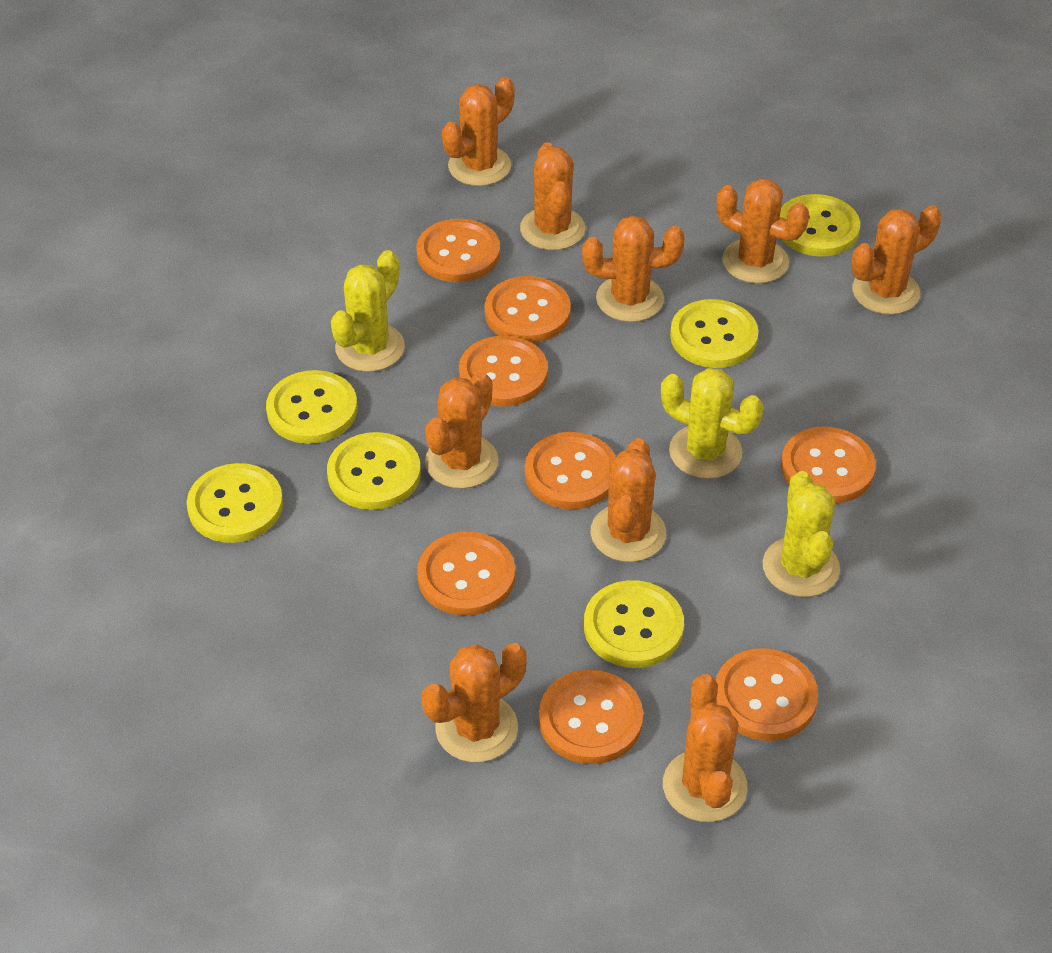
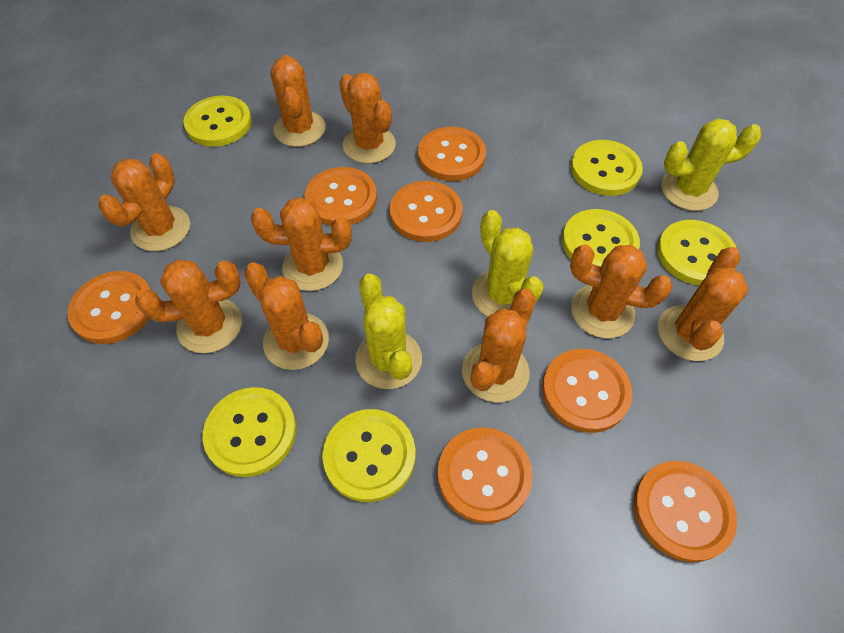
orange button: 8 -> 7

